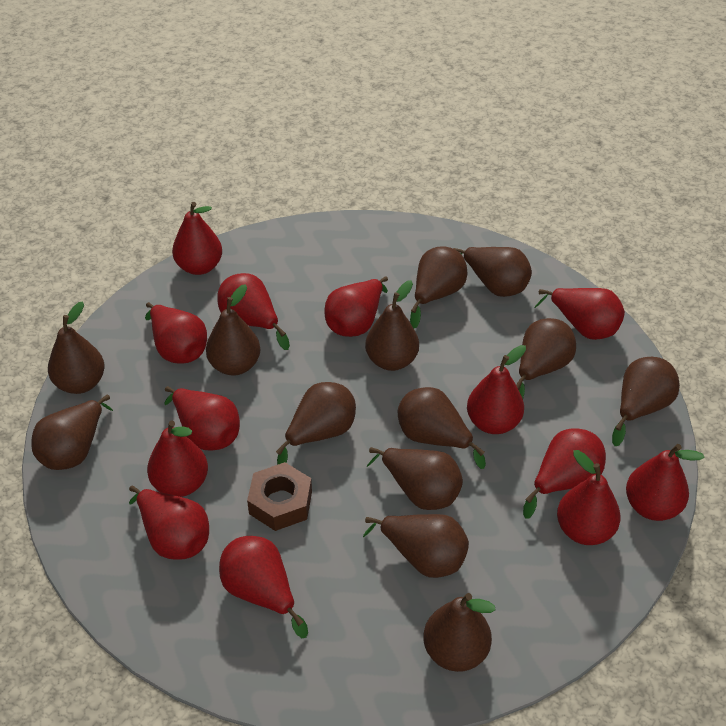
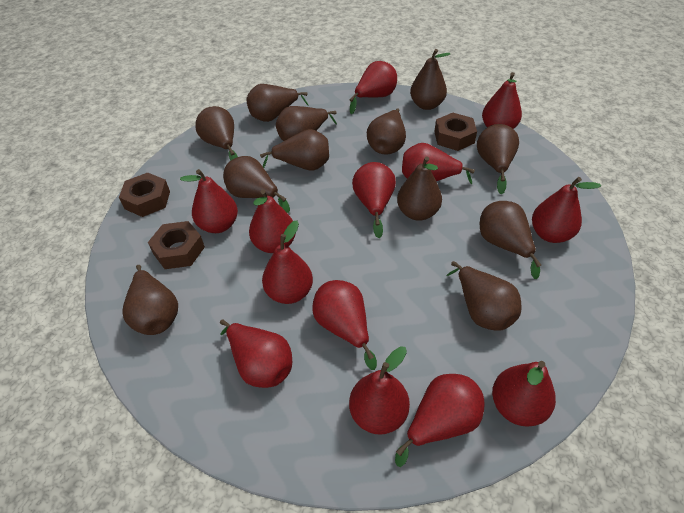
brown nut: 1 -> 3
brown pear: 13 -> 12

